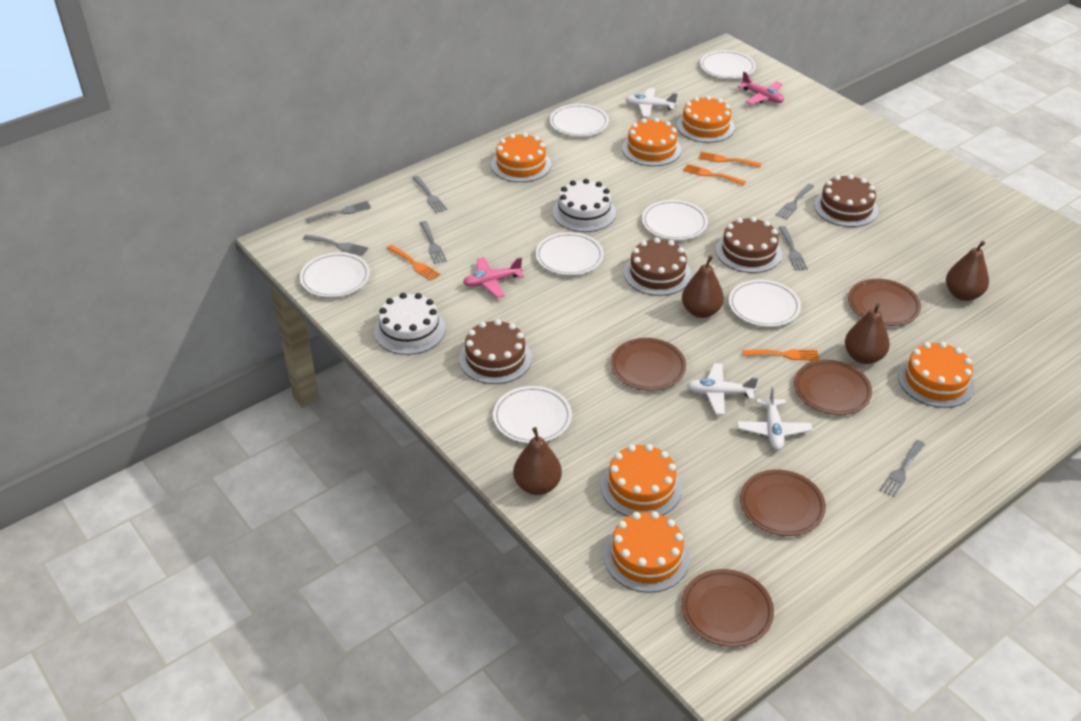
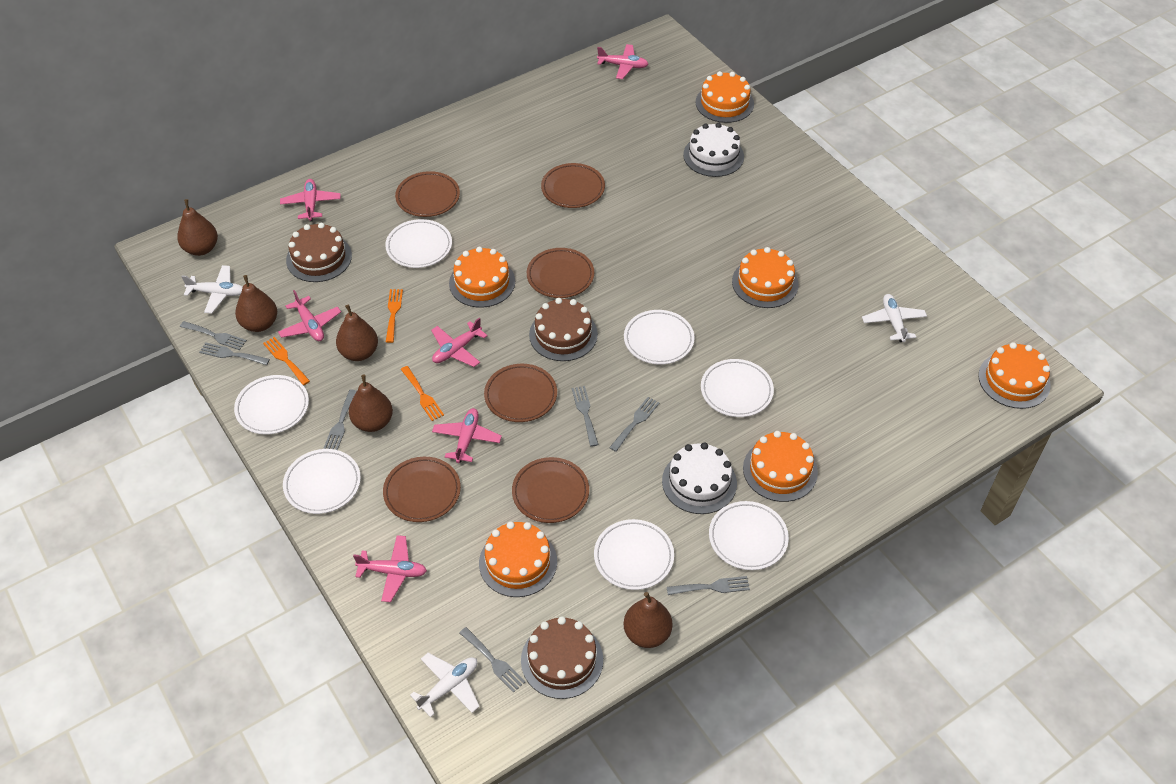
brown cake: 4 -> 3
brown pear: 4 -> 5
brown plate: 5 -> 6
orange fork: 4 -> 3
pink plane: 2 -> 6

